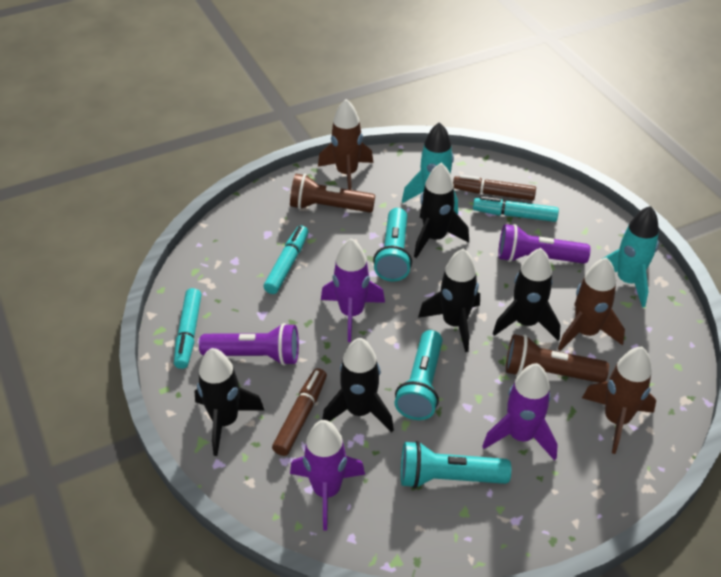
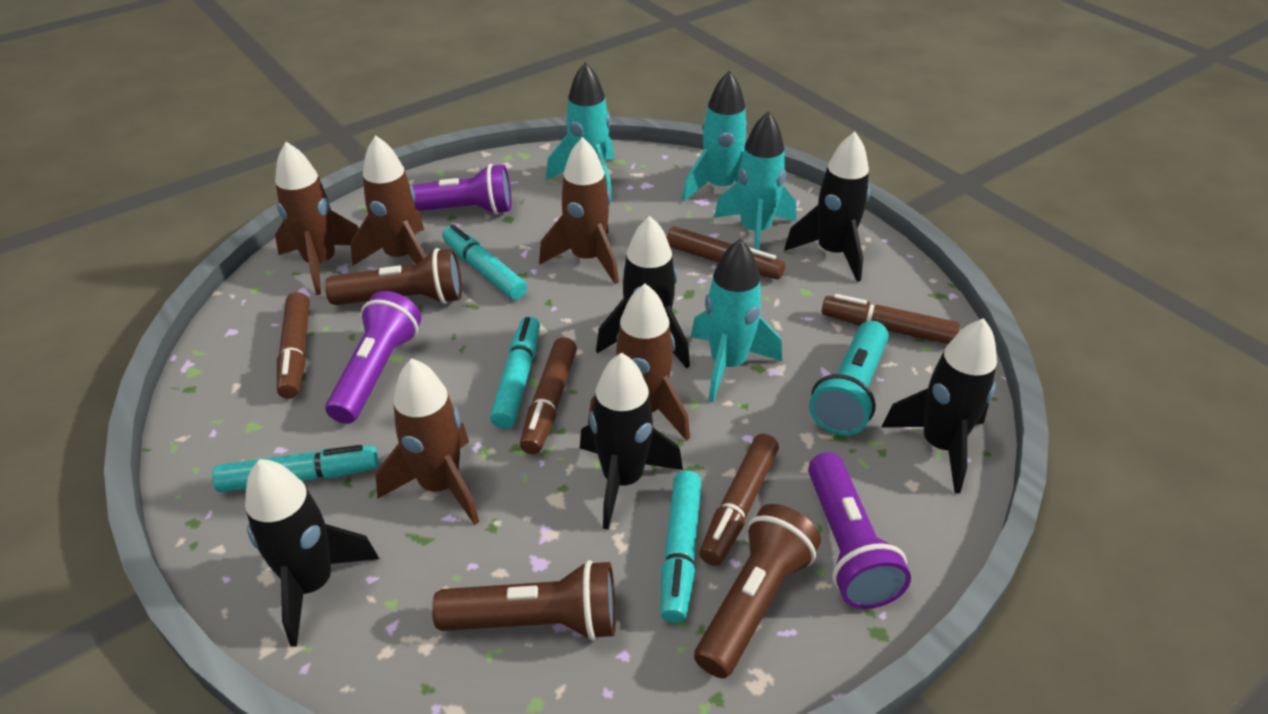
brown flashlight: 2 -> 3
brown marker: 2 -> 5
brown rocket: 3 -> 5
purple flashlight: 2 -> 3
purple rocket: 3 -> 0
turquoise flashlight: 3 -> 1
turquoise marker: 3 -> 4
turquoise rocket: 2 -> 4

